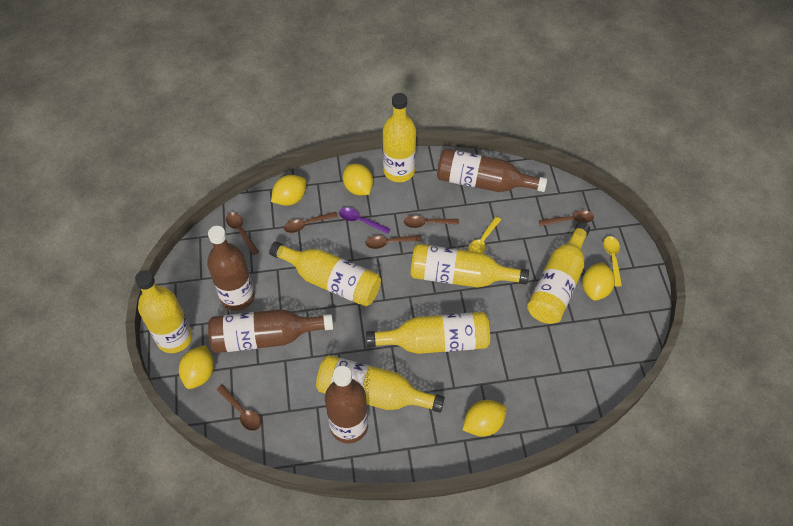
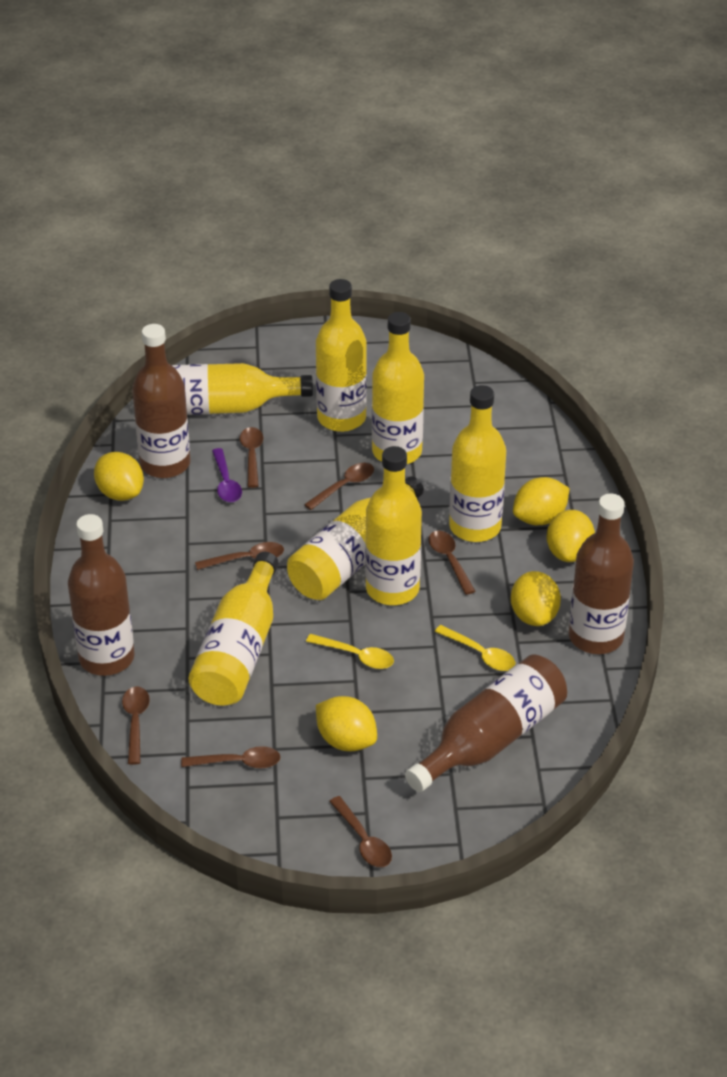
brown spoon: 6 -> 7

